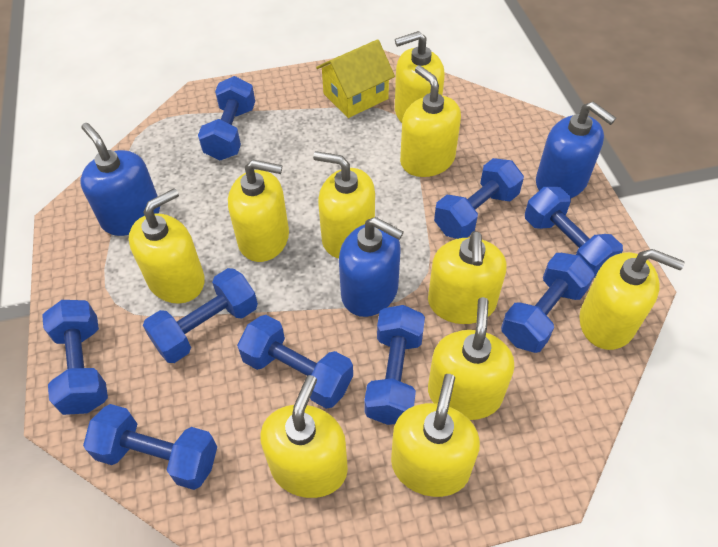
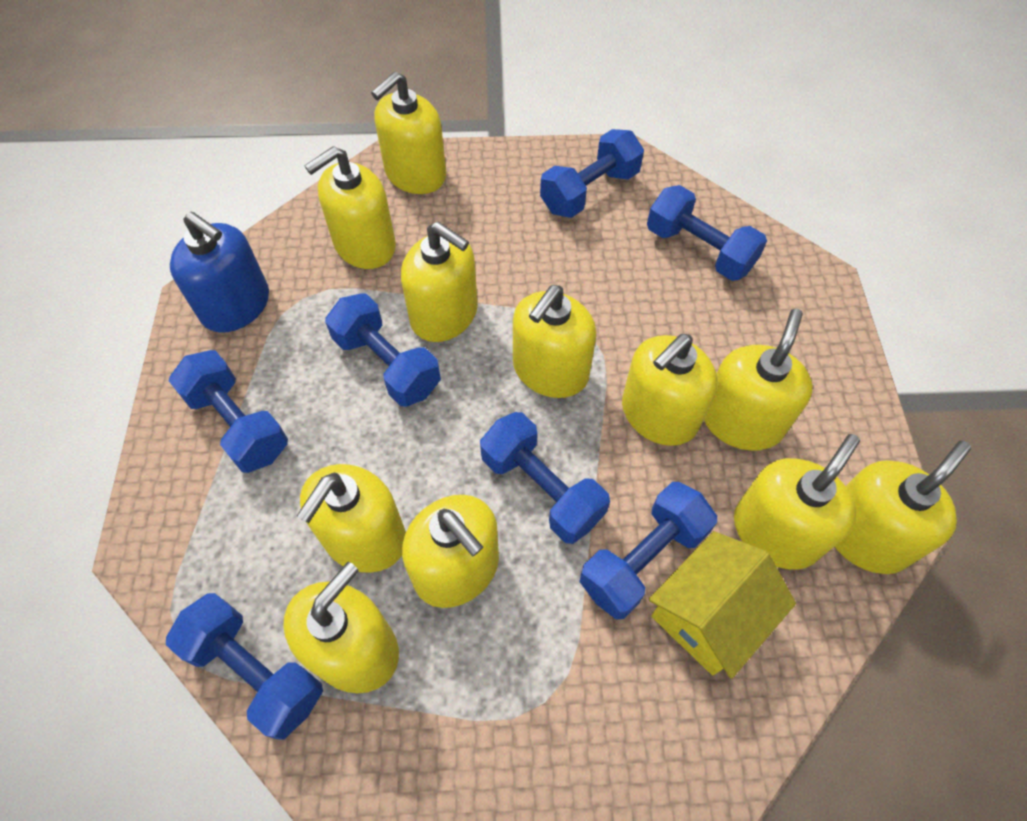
blue dumbbell: 9 -> 7
blue soap dispenser: 3 -> 1
yellow soap dispenser: 10 -> 11

